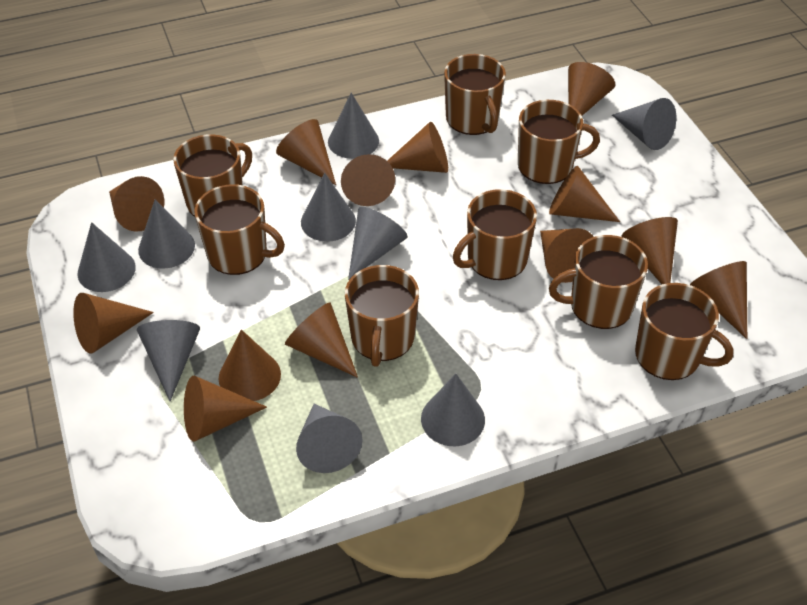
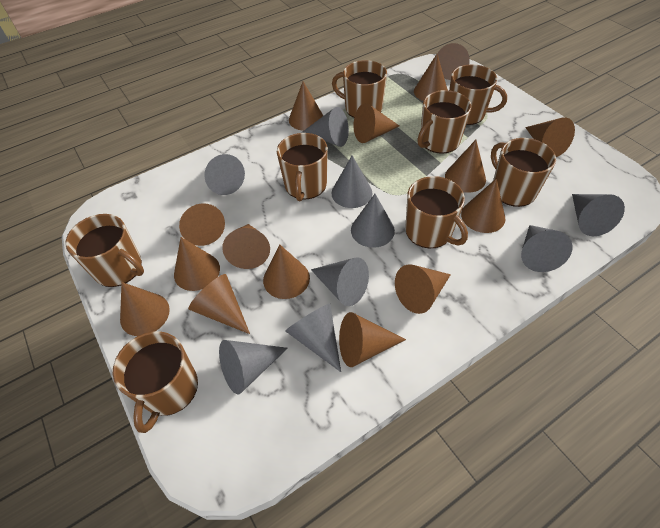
brown cone: 13 -> 15

